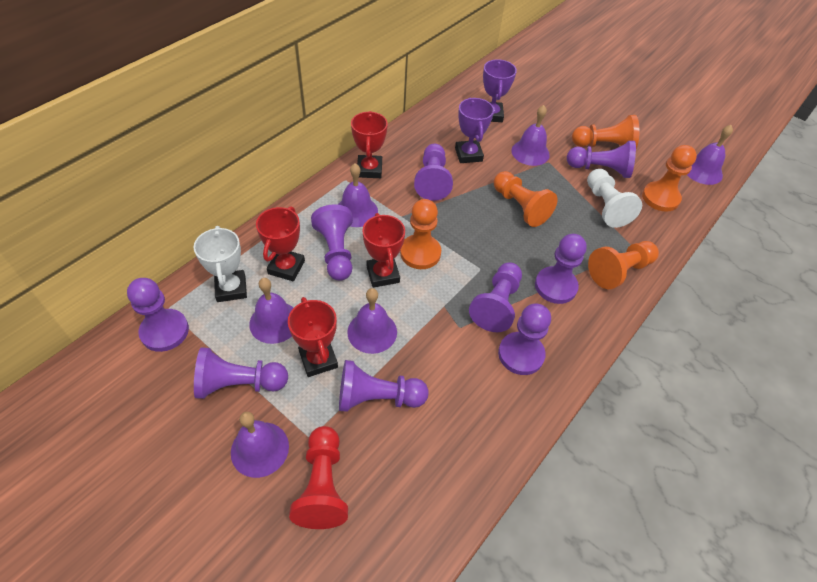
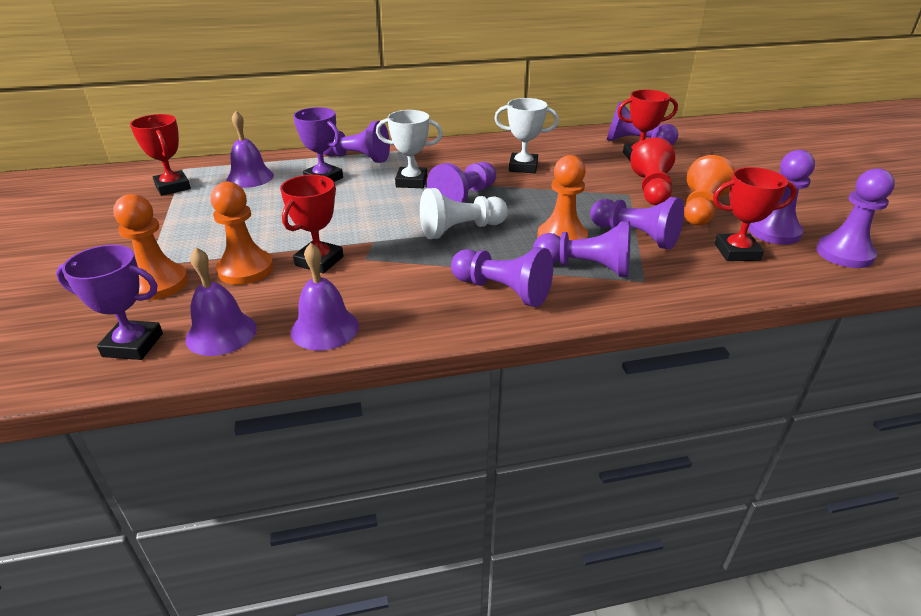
orange pawn: 5 -> 4
purple bell: 6 -> 3
purple pawn: 9 -> 8
white trophy: 1 -> 2

